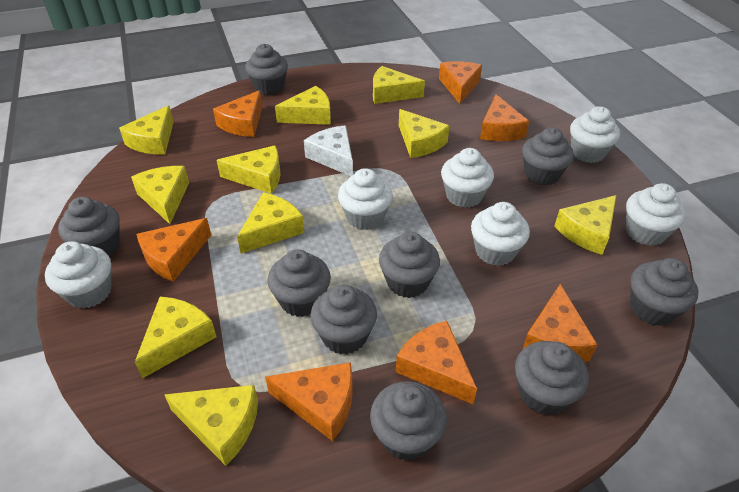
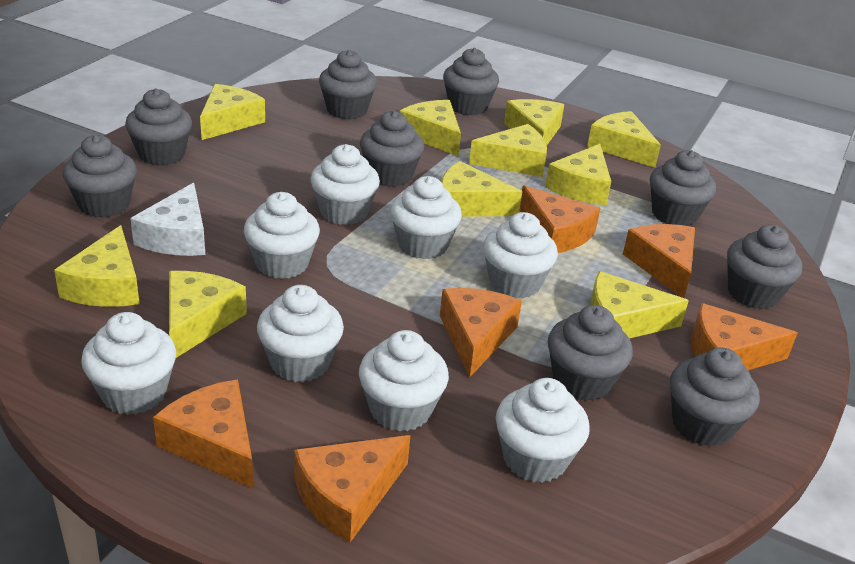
orange cheese: 7 -> 6
white cupcake: 6 -> 8

